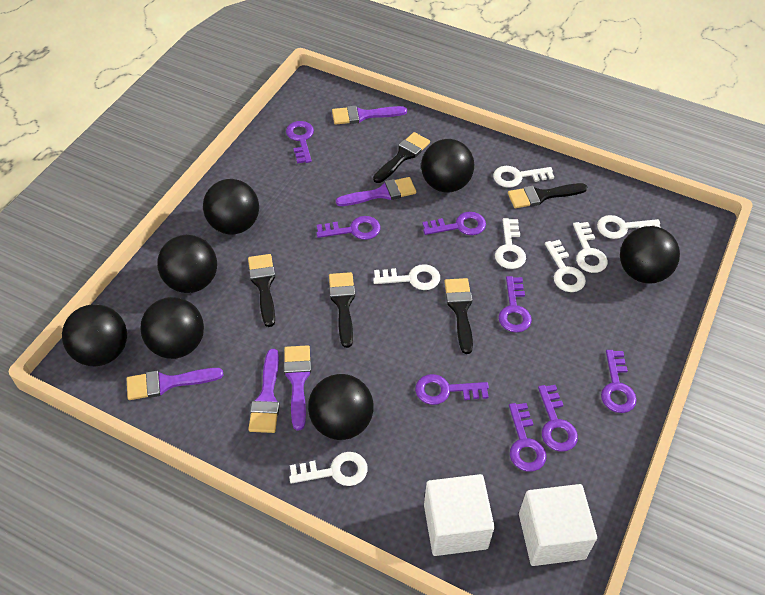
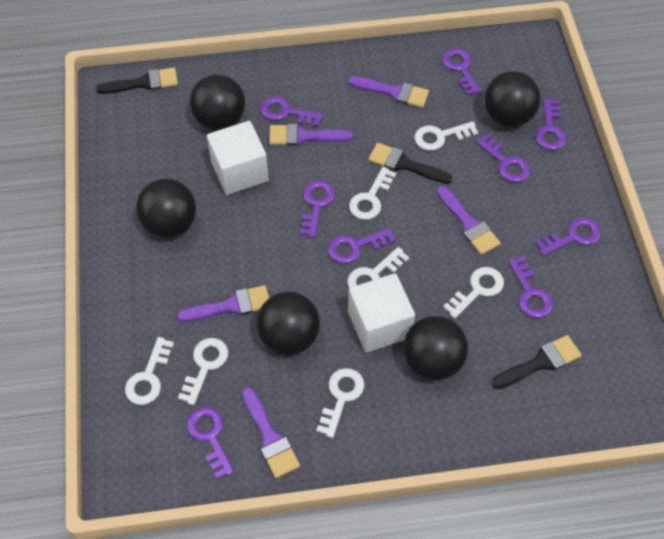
black ball: 7 -> 5
black brush: 5 -> 3
purple key: 8 -> 9

